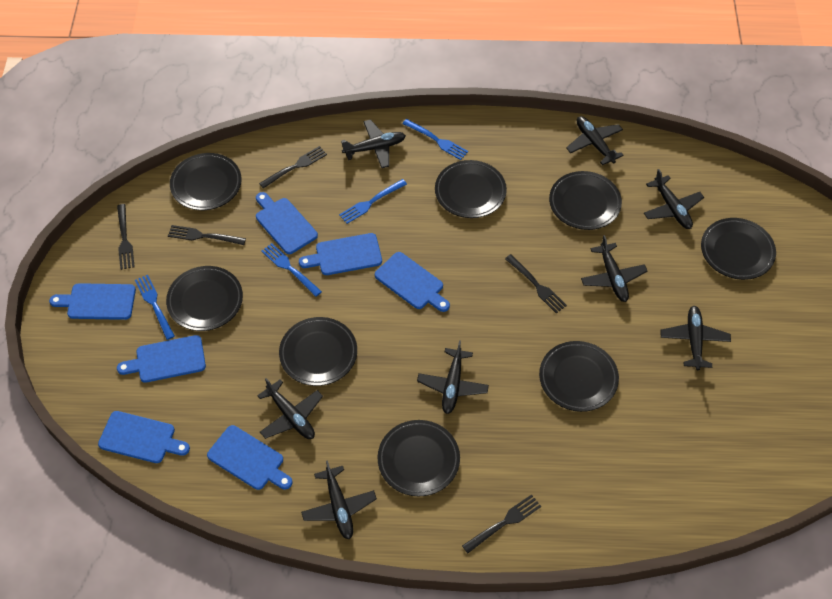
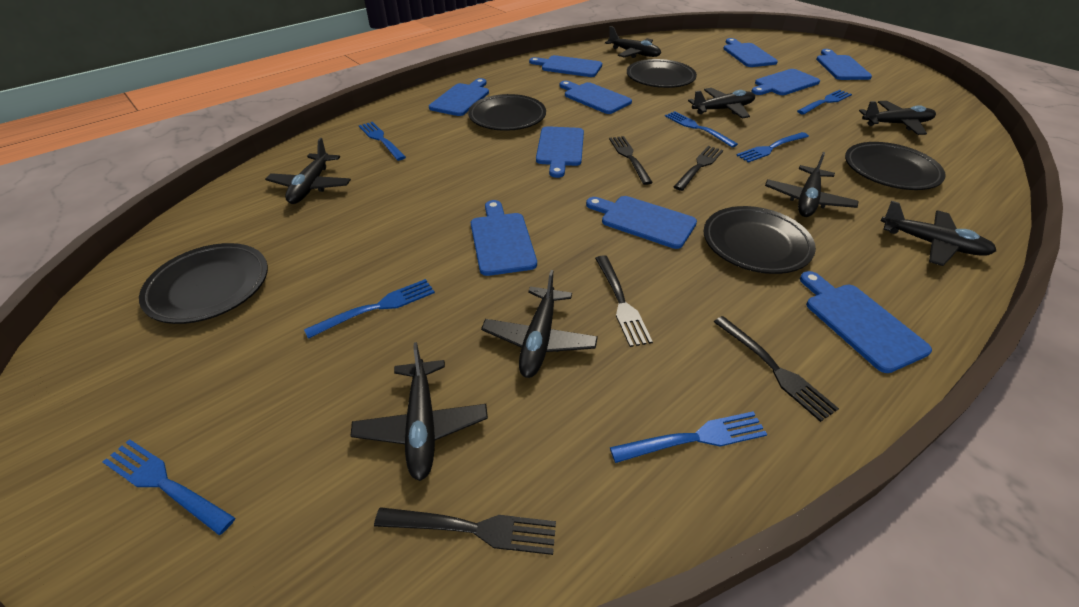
black plate: 8 -> 5
blue cutting board: 7 -> 10
blue fork: 4 -> 7

